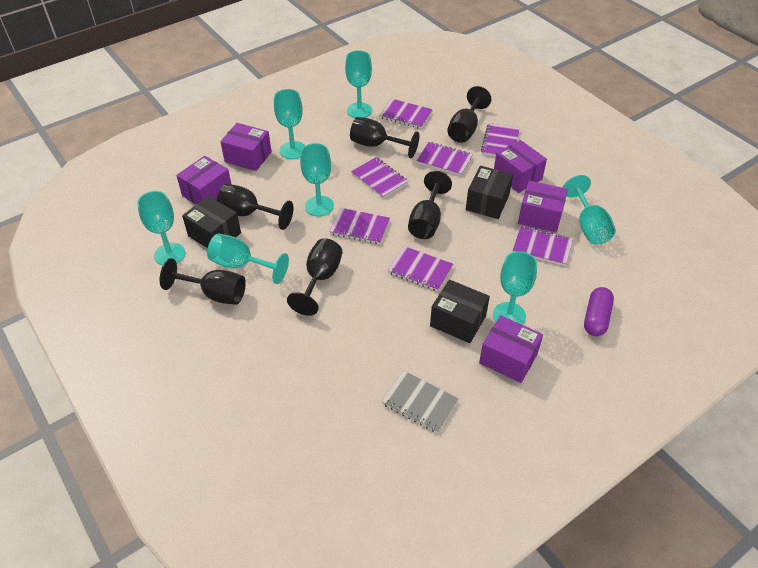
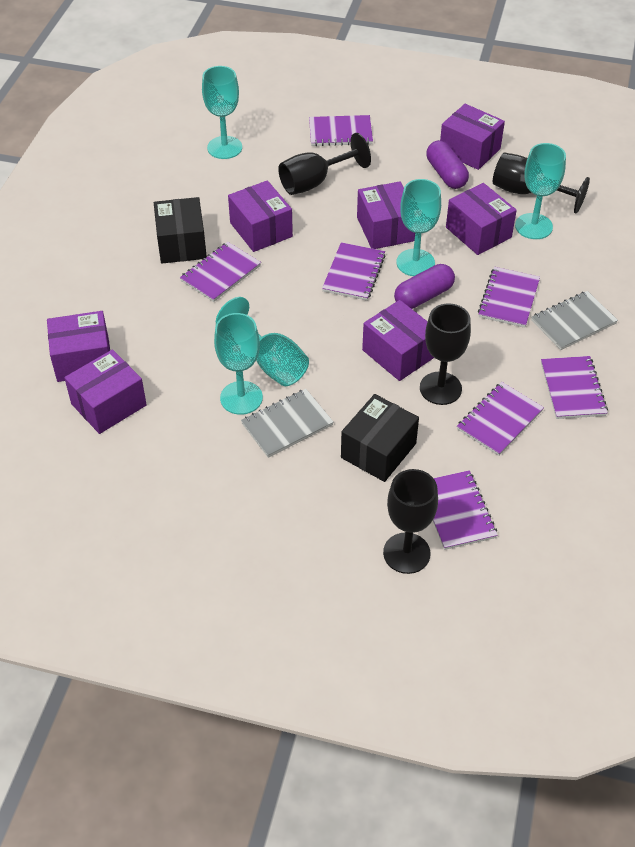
black box: 3 -> 2
black goblet: 6 -> 4
grey notebook: 1 -> 2
purple box: 5 -> 7
purple capsule: 1 -> 2
turquoise goblet: 7 -> 5

